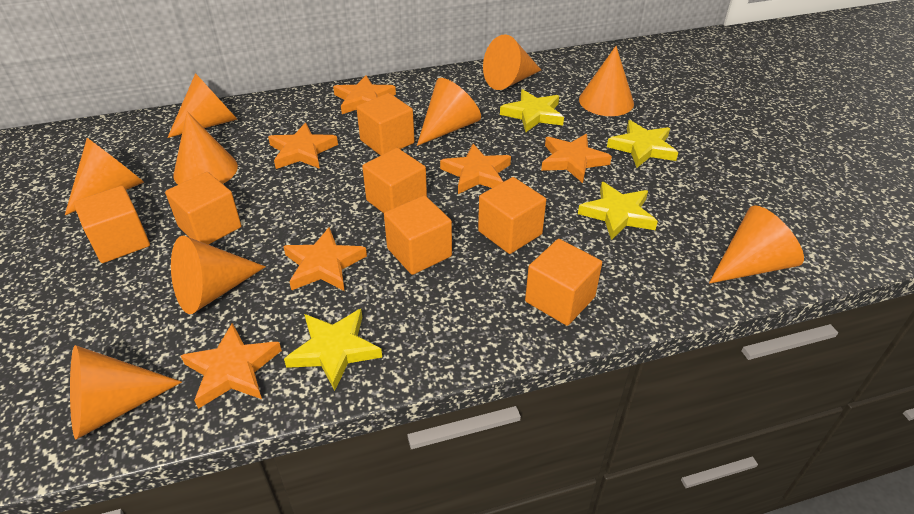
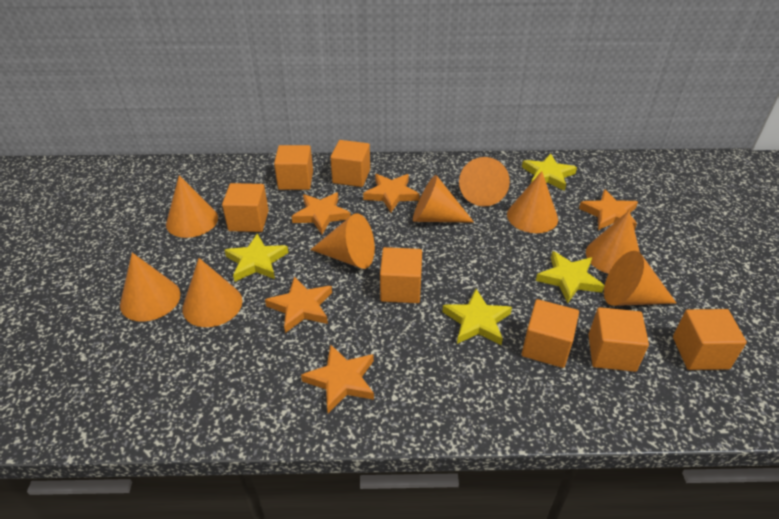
orange star: 6 -> 5

